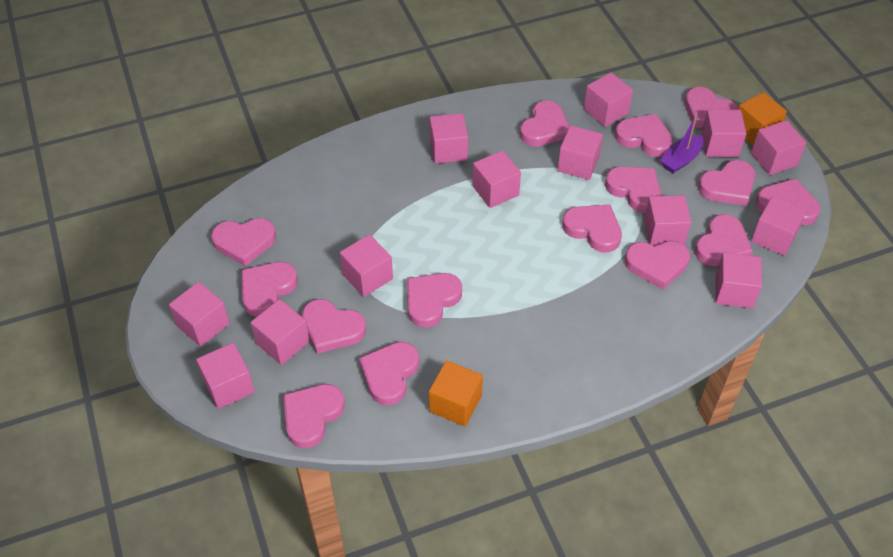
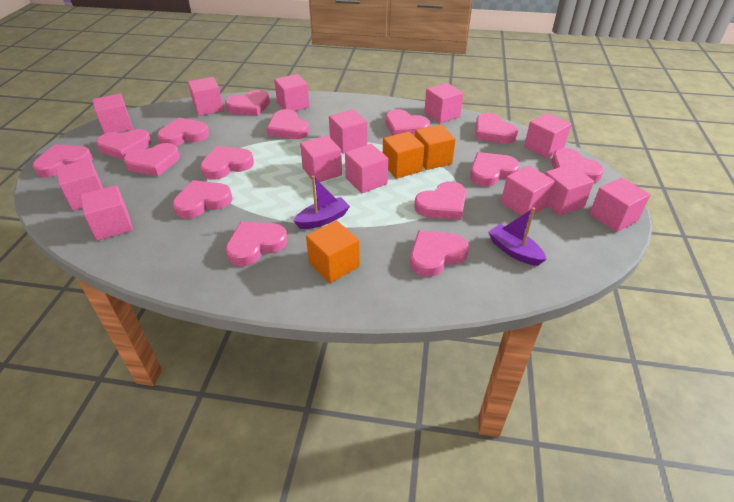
orange cube: 2 -> 3
purple boat: 1 -> 2

